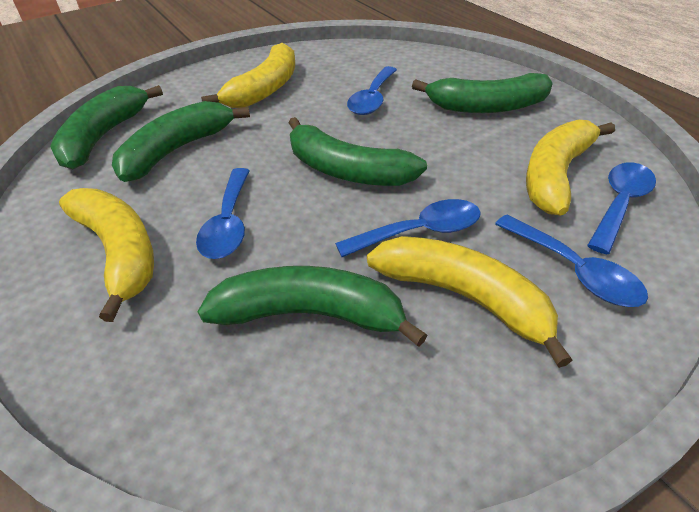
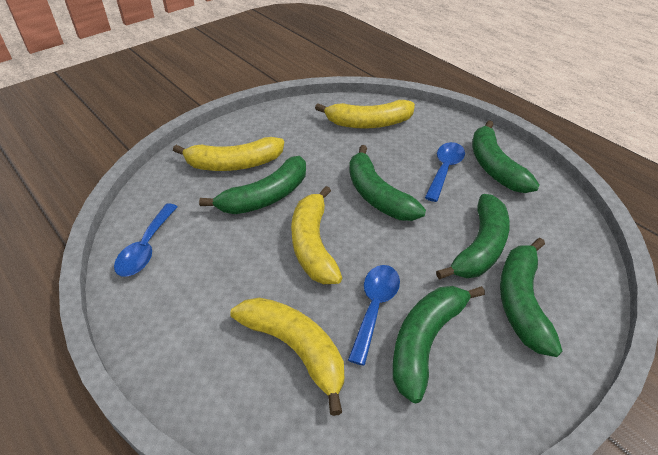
blue spoon: 5 -> 3
green banana: 5 -> 6

